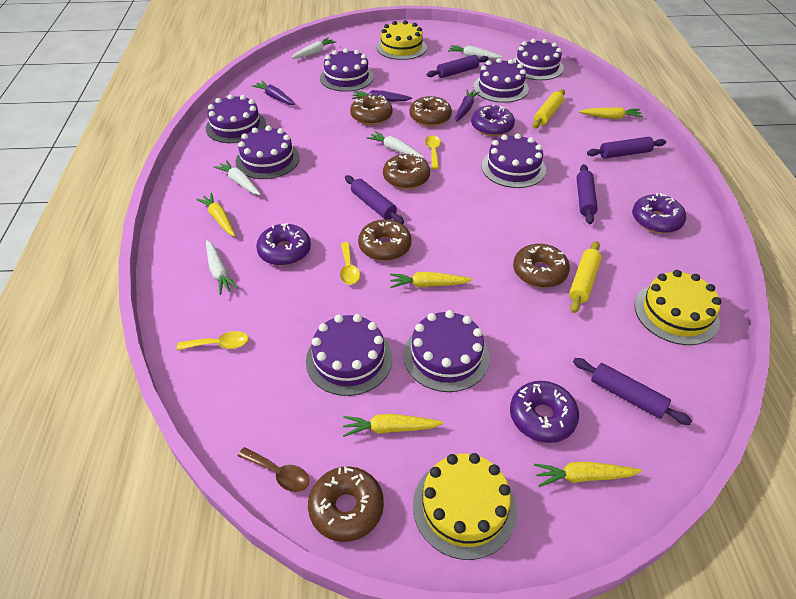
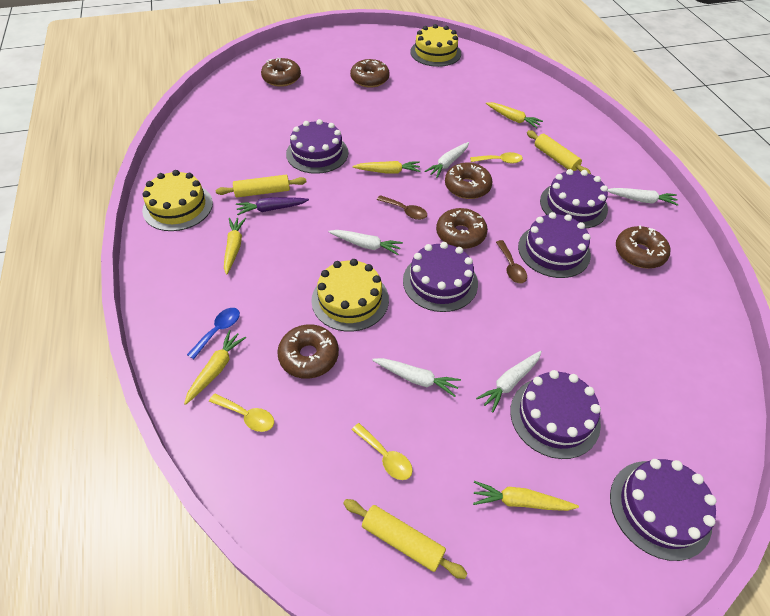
blue spoon: 0 -> 1
brown spoon: 1 -> 2
purple cake: 8 -> 6
purple carrot: 3 -> 1
purple donut: 4 -> 0
purple rolling pin: 5 -> 0
yellow rolling pin: 2 -> 3

